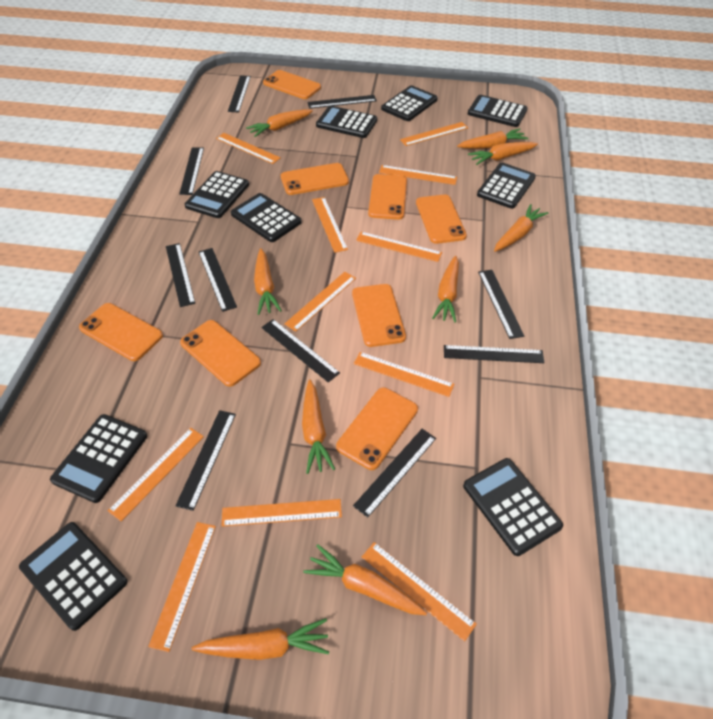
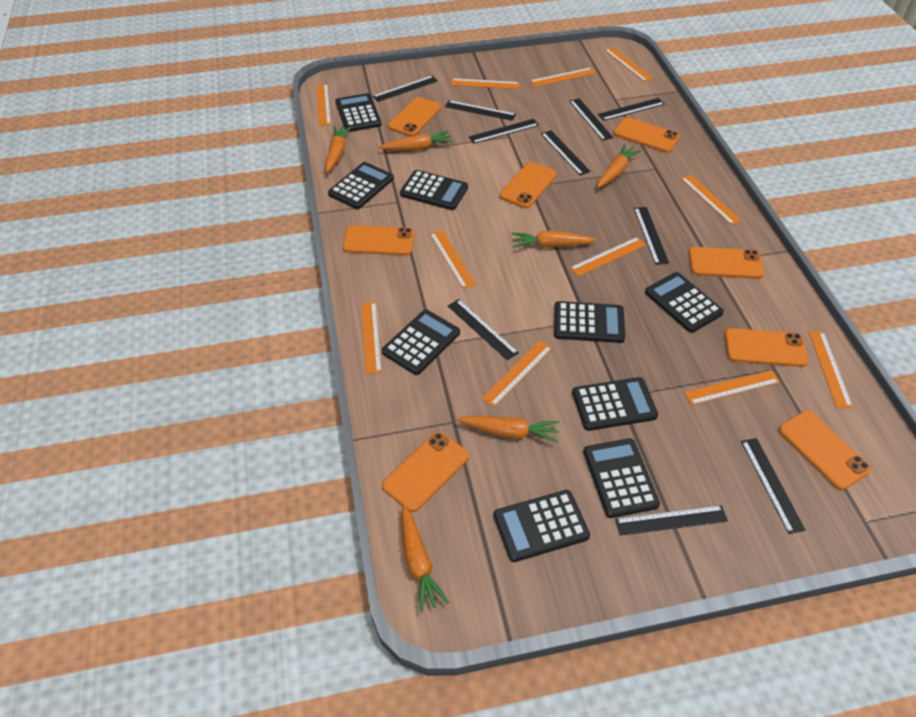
orange carrot: 9 -> 6

